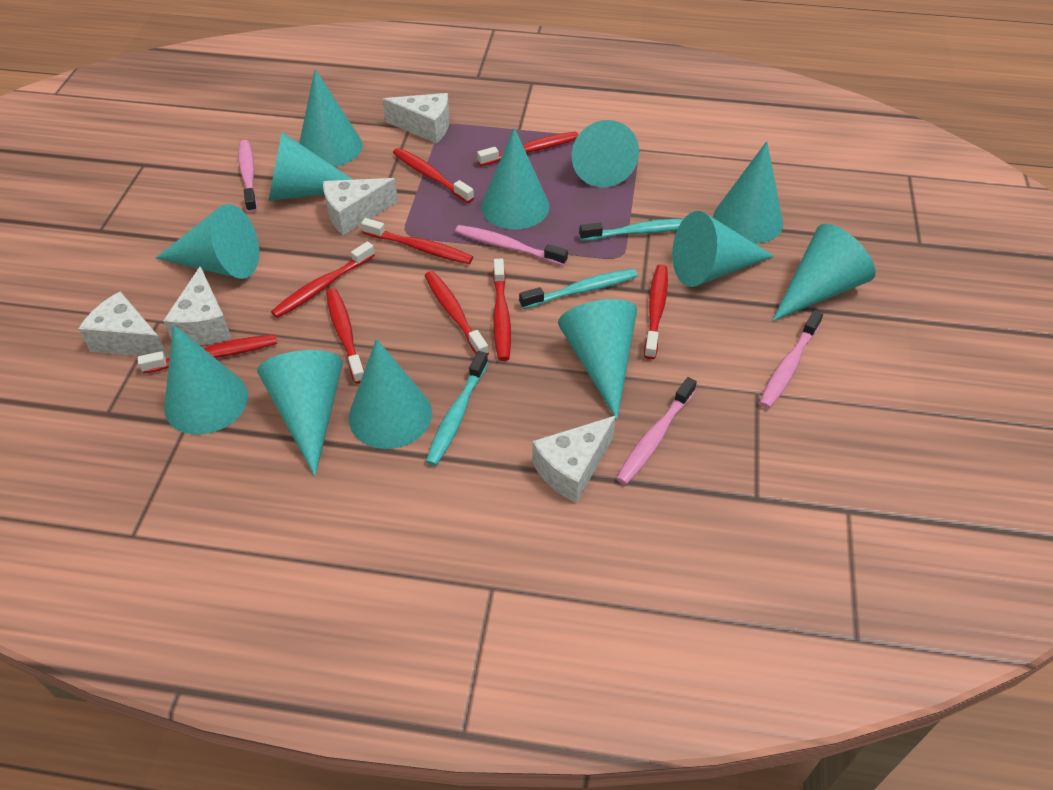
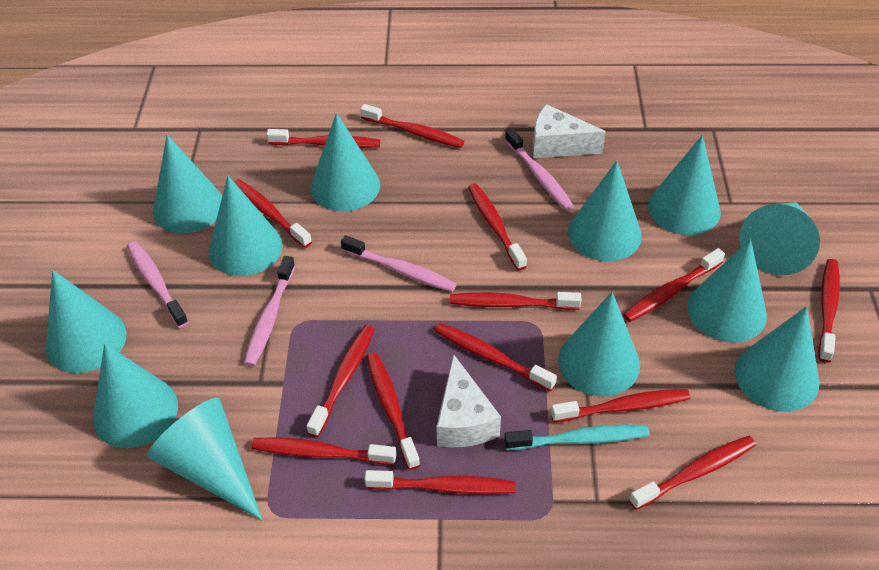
red toothbrush: 9 -> 14
turquoise toothbrush: 3 -> 1
white cheese: 5 -> 2

